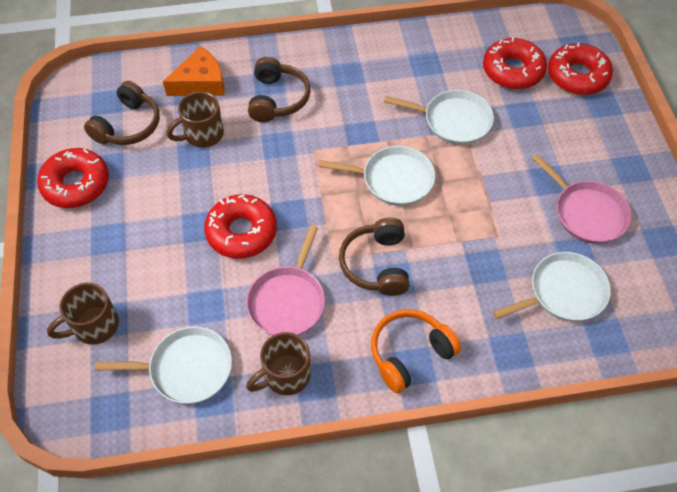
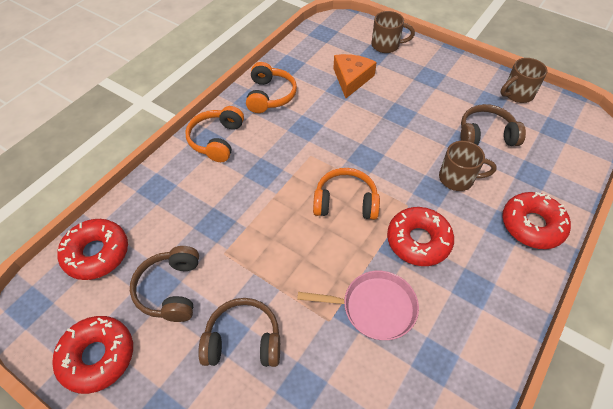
orange headphones: 1 -> 3
pink pan: 2 -> 1
white pan: 4 -> 0

